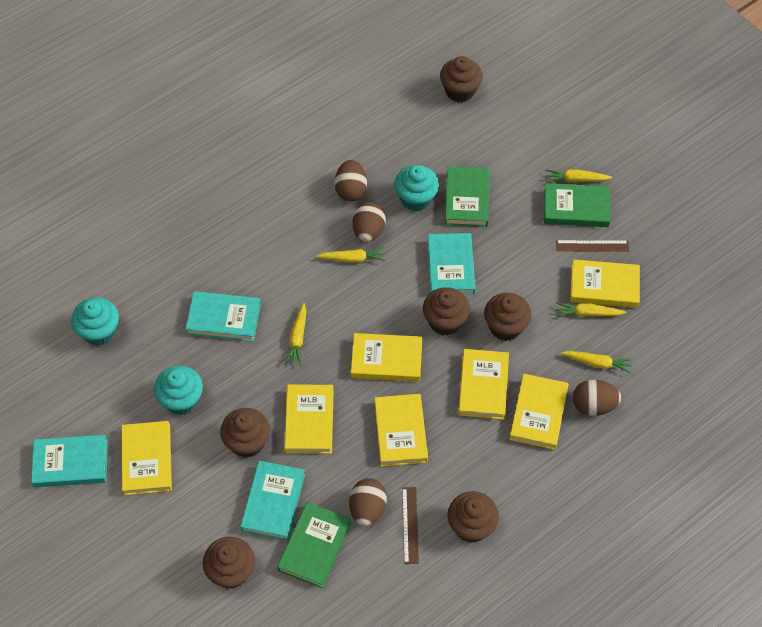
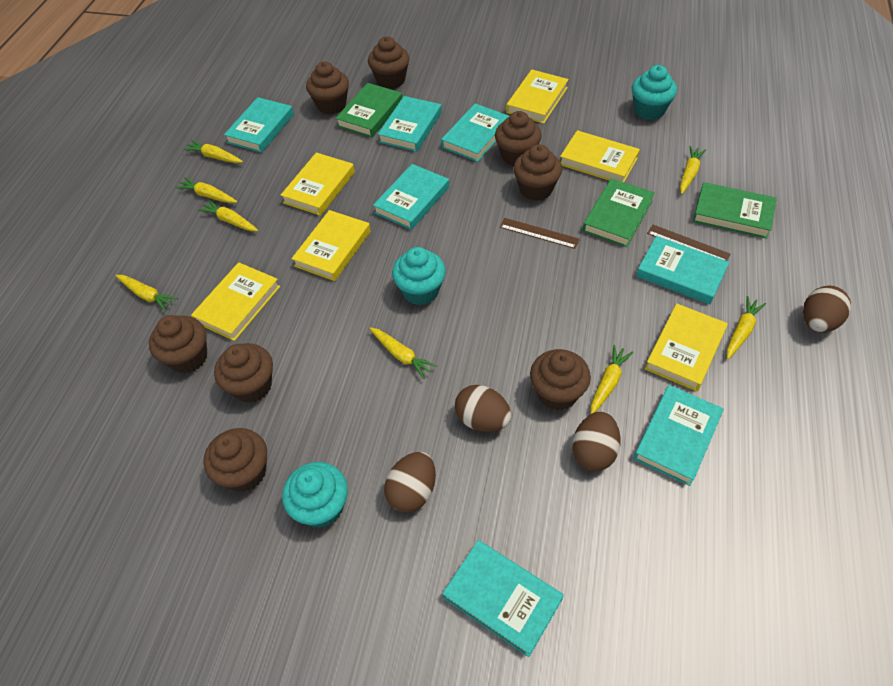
brown cupcake: 6 -> 8
turquoise book: 4 -> 7
yellow book: 7 -> 6
yellow carrot: 5 -> 8

